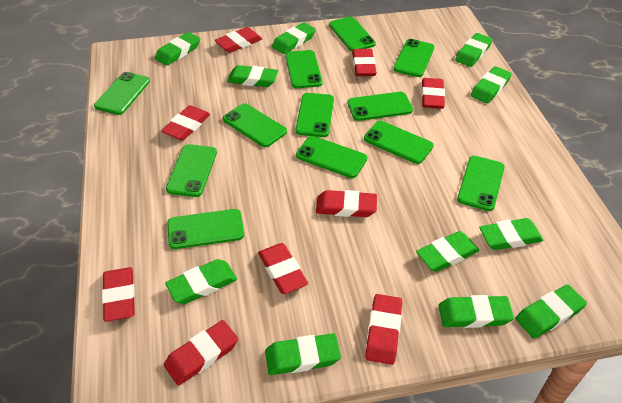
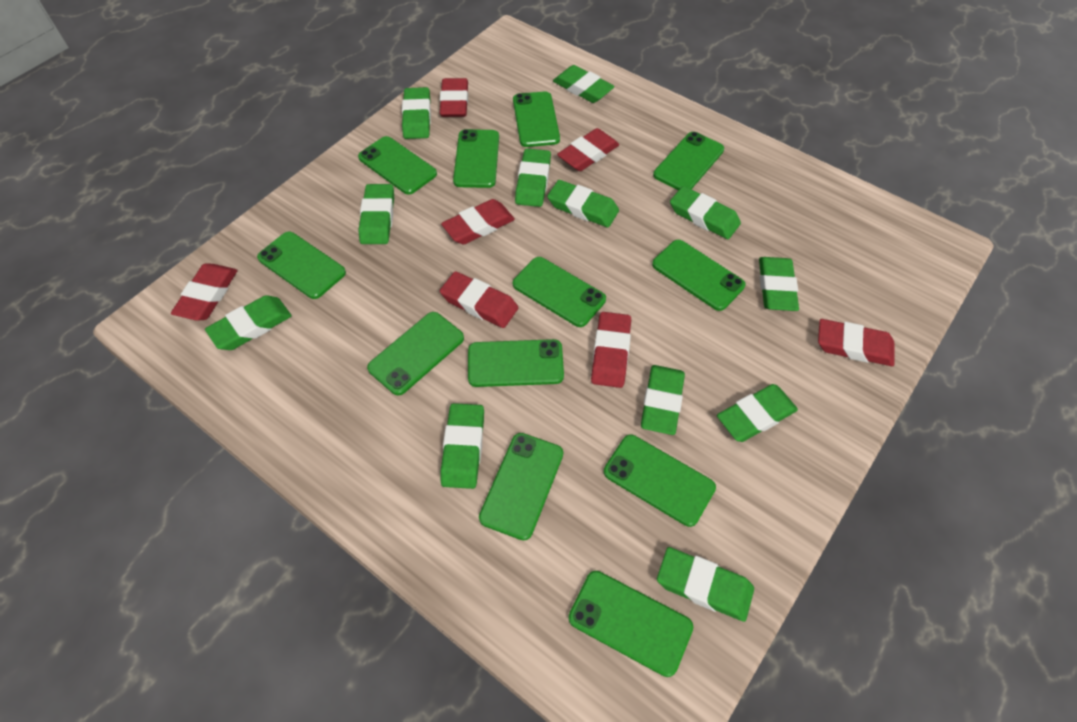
green eraser: 11 -> 12
red eraser: 9 -> 7

